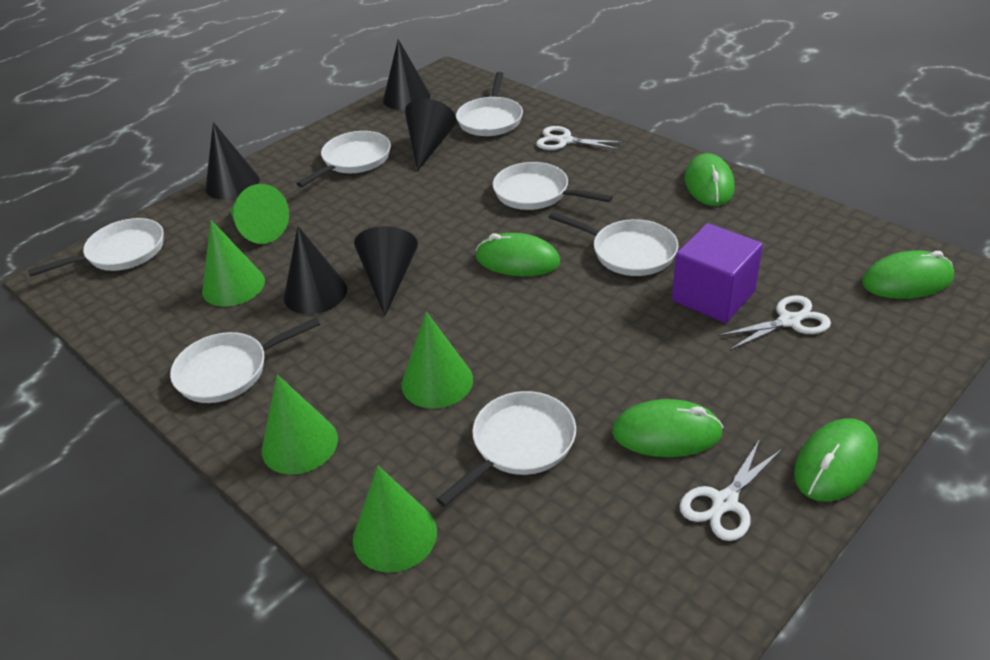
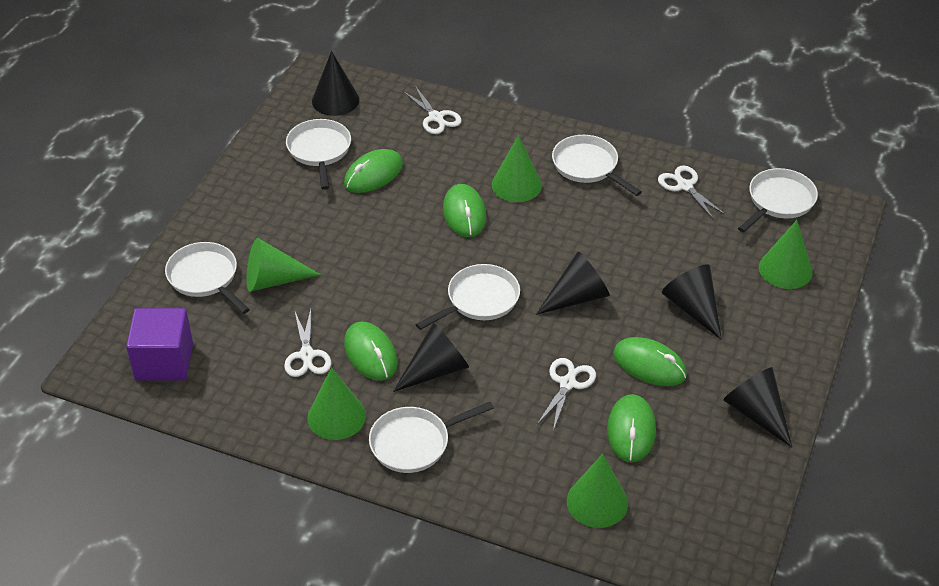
white pan: 7 -> 6
white scissors: 3 -> 4

